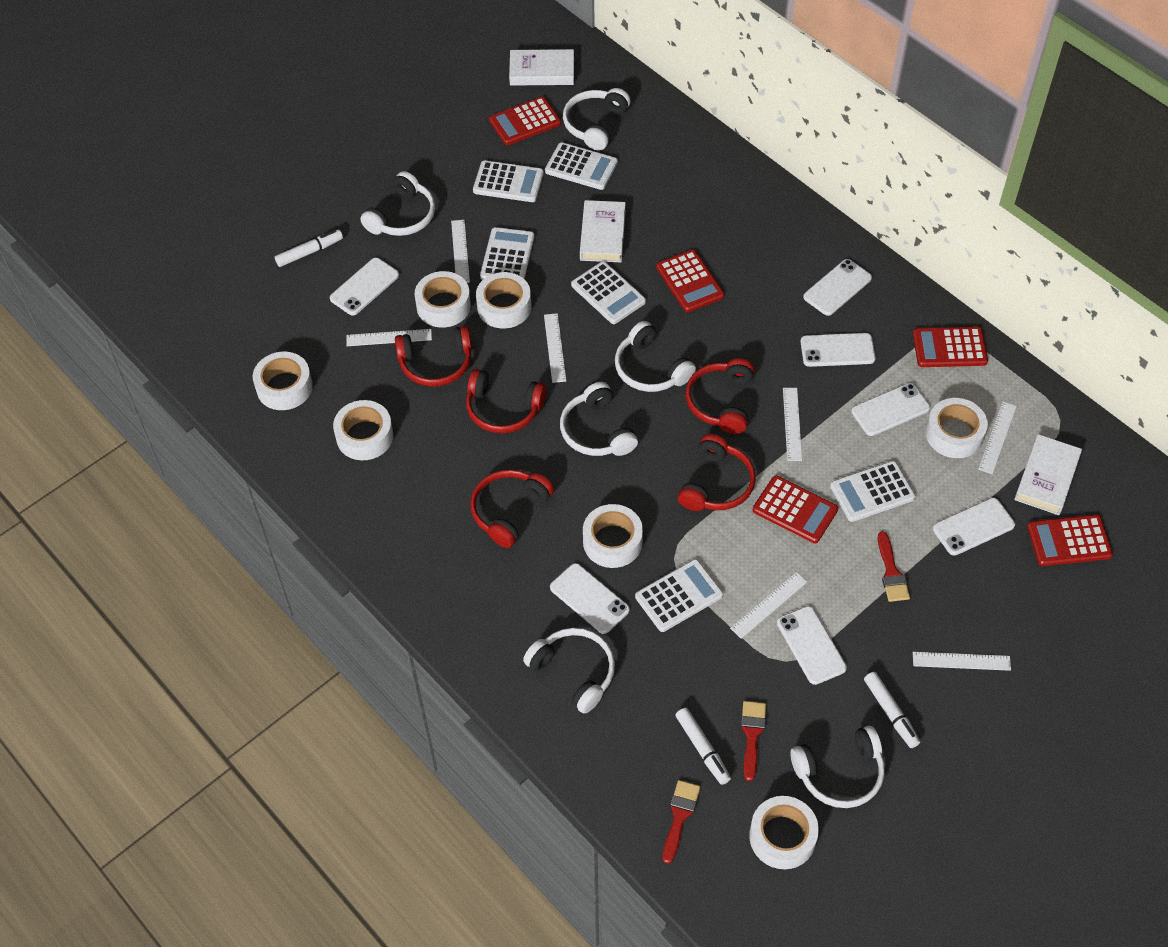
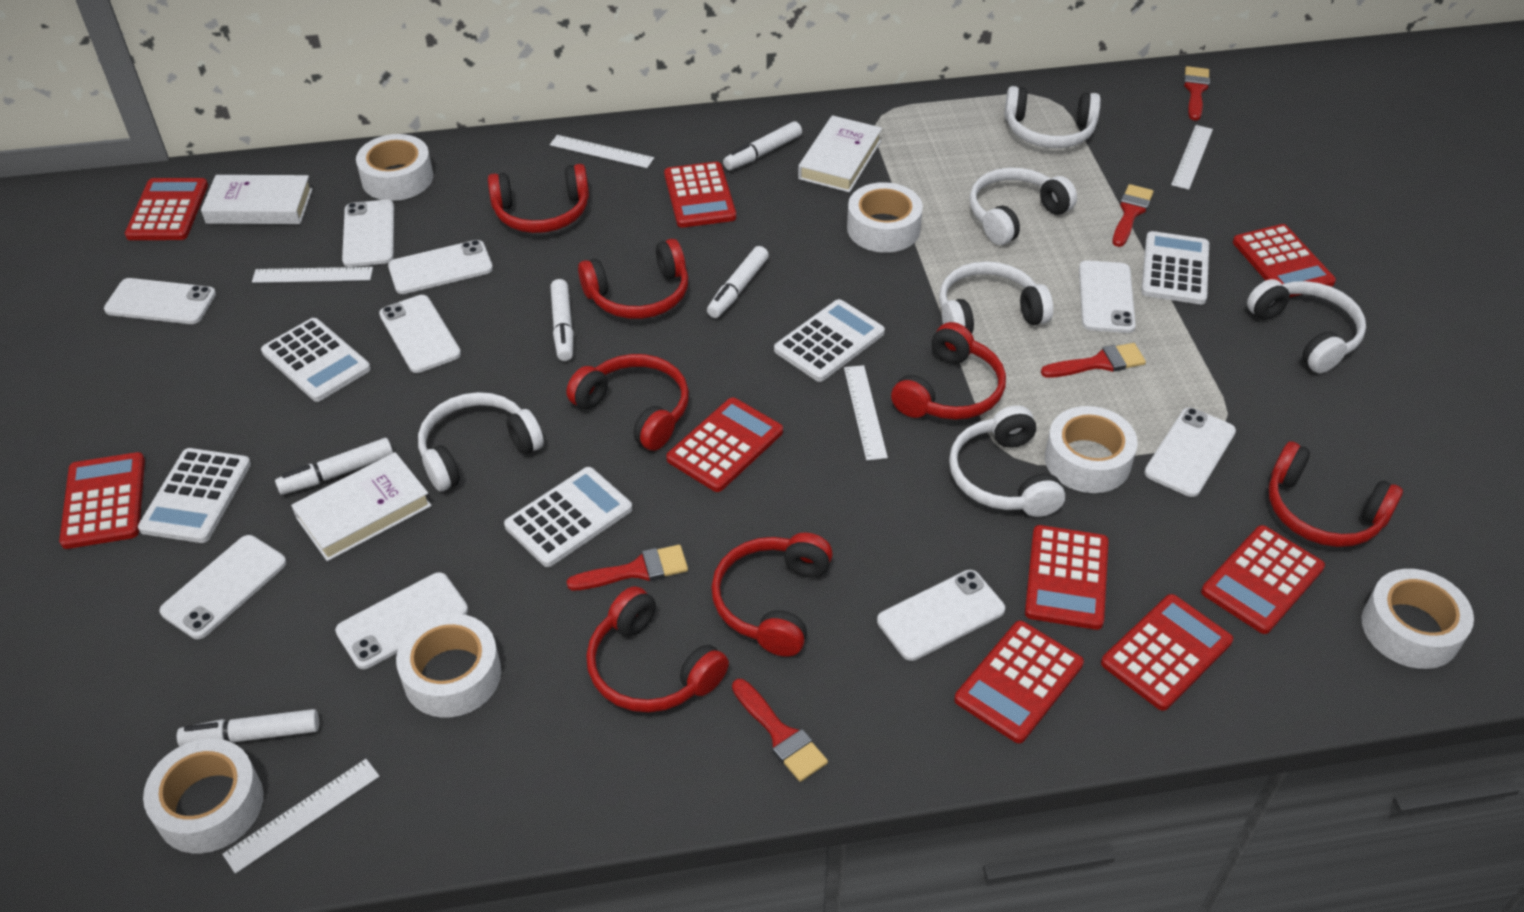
red brush: 3 -> 5
red calculator: 5 -> 9
red headphones: 5 -> 7
white calculator: 6 -> 5
white marker: 3 -> 5
white phone: 7 -> 9
white ruler: 7 -> 5
white tape: 7 -> 6

